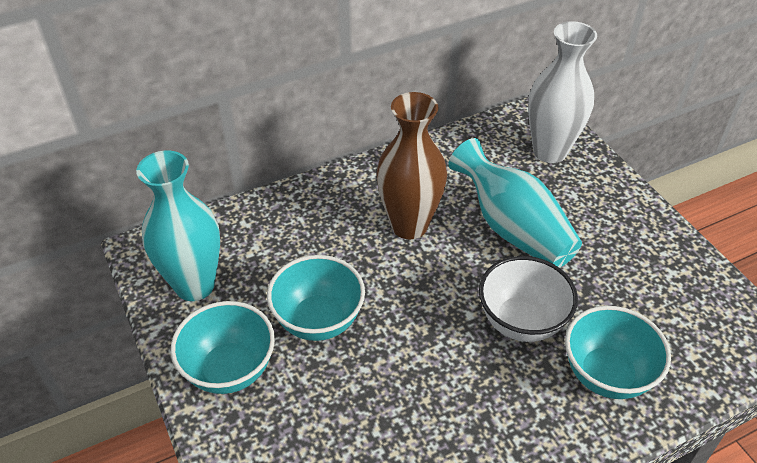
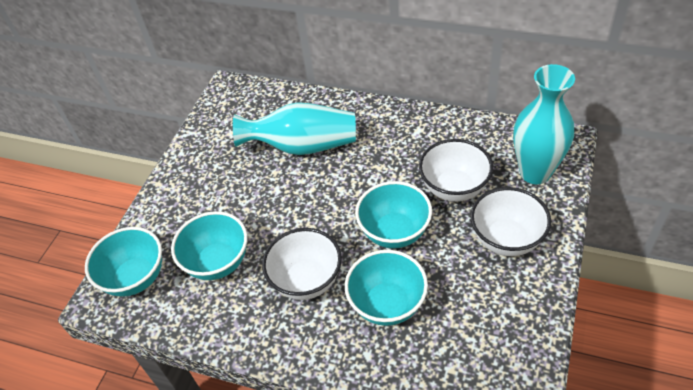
brown vase: 1 -> 0
turquoise bowl: 3 -> 4
white bowl: 1 -> 3
white vase: 1 -> 0

